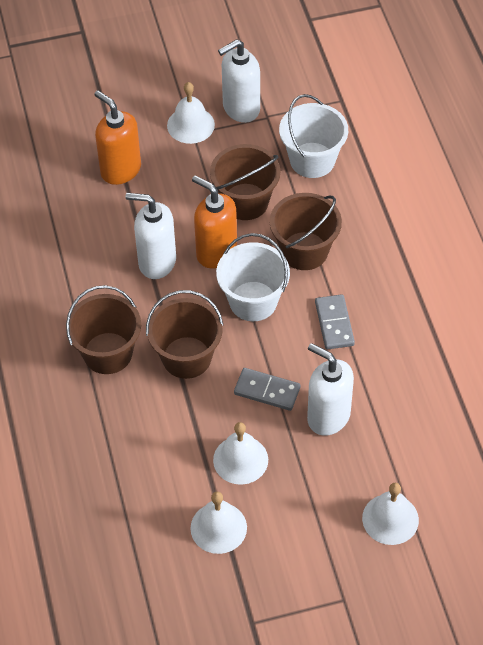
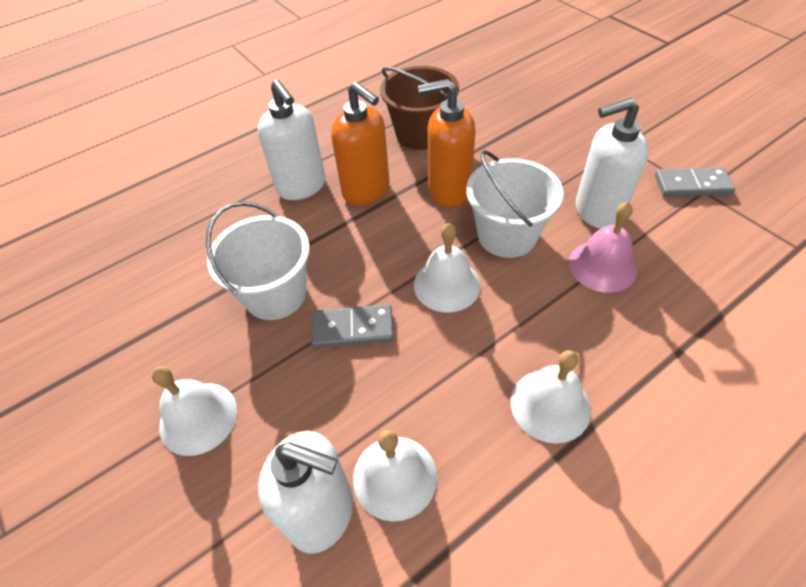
brown bucket: 4 -> 1
pink bell: 0 -> 1

